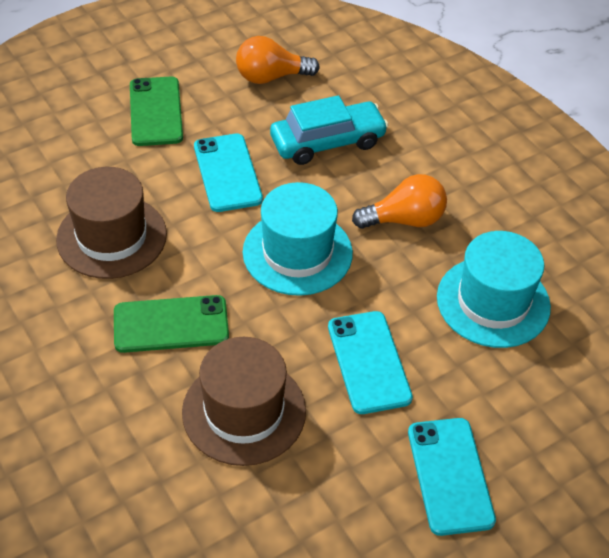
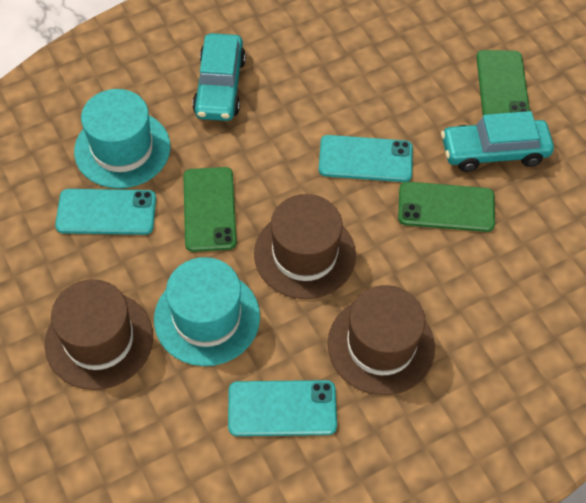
brown hat: 2 -> 3
green phone: 2 -> 3
orange light bulb: 2 -> 0
turquoise car: 1 -> 2

